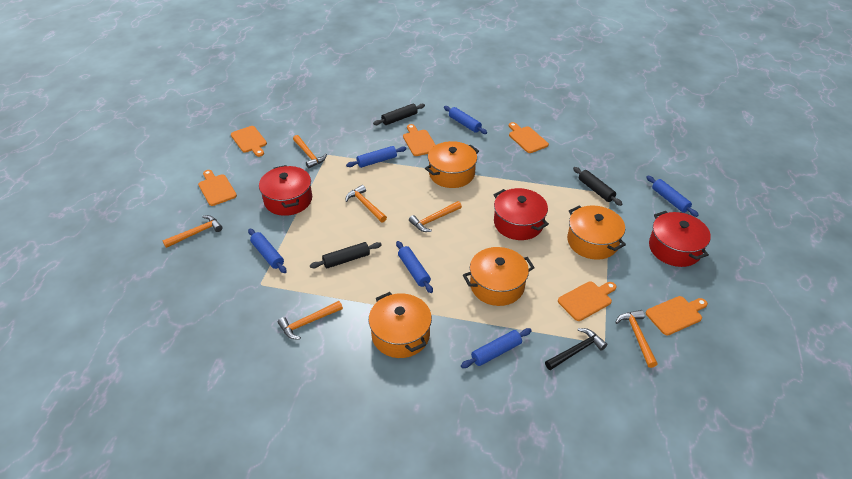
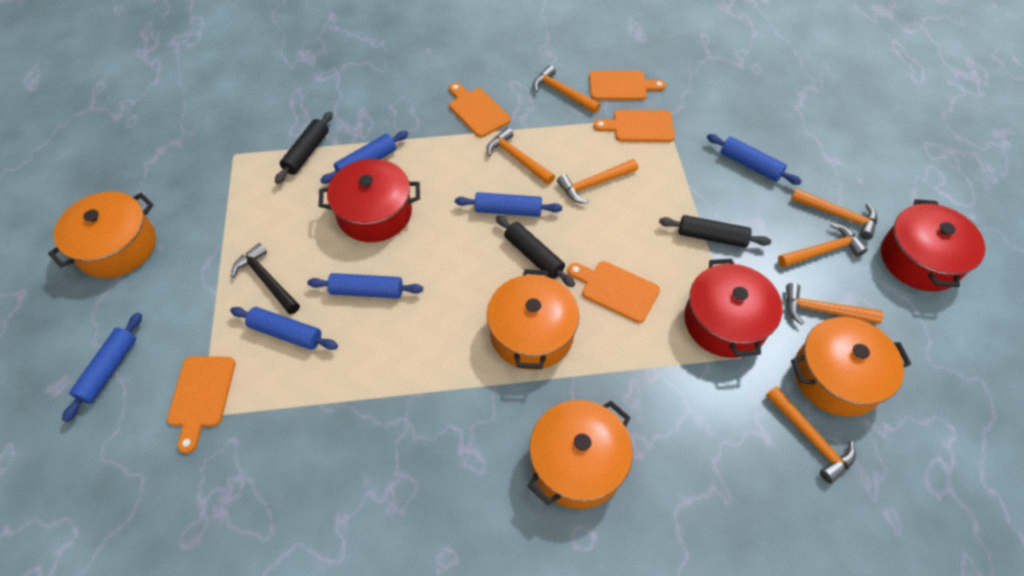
orange cutting board: 6 -> 5
orange hammer: 6 -> 7

